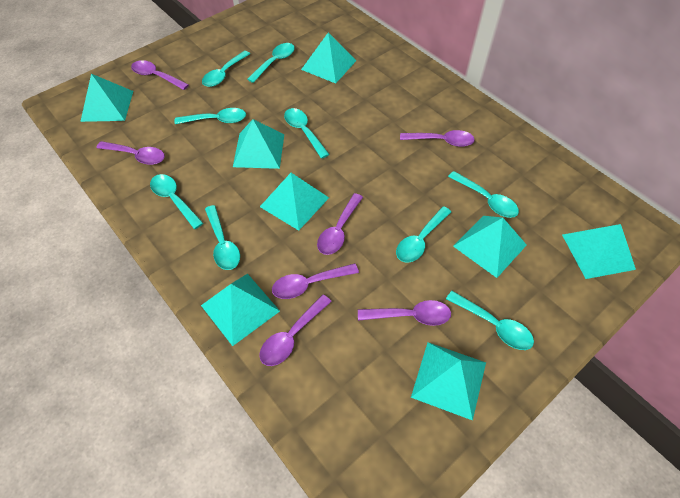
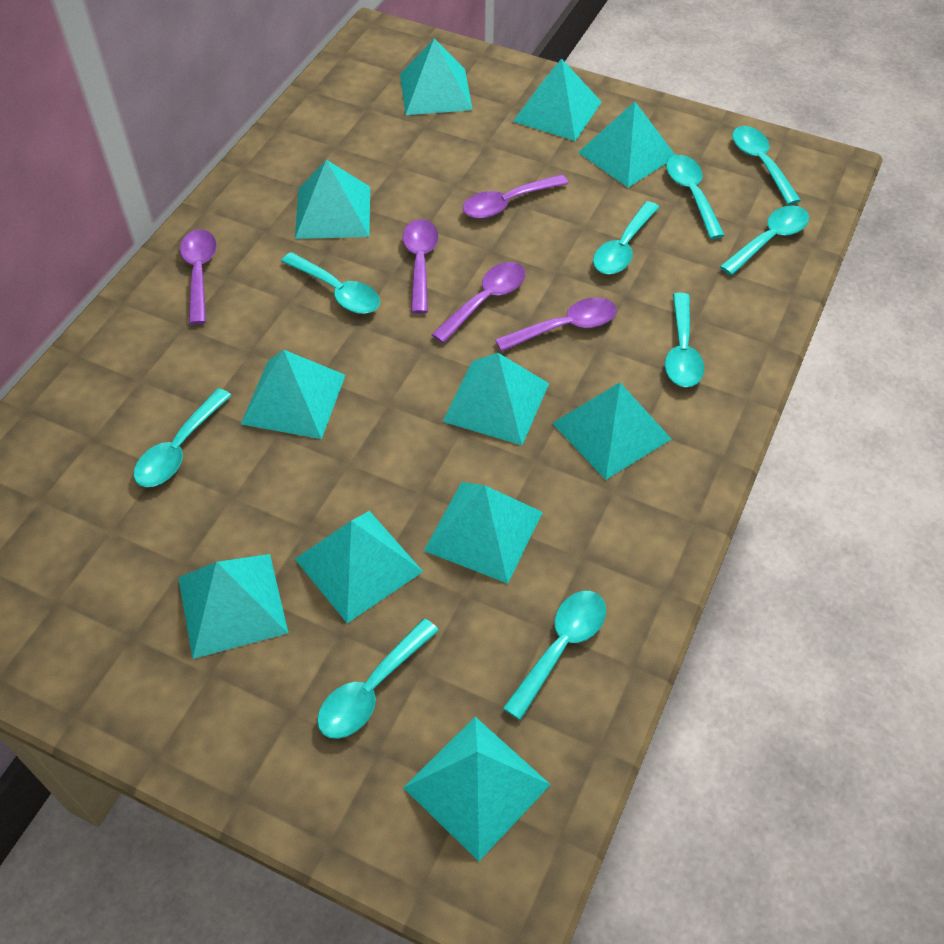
purple spoon: 7 -> 5
turquoise pyramid: 8 -> 11

